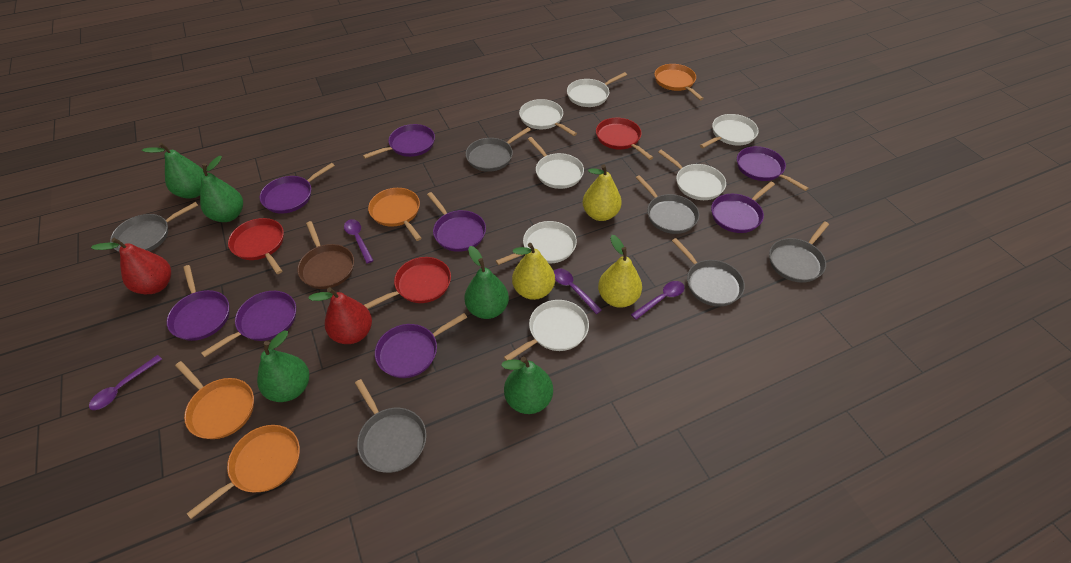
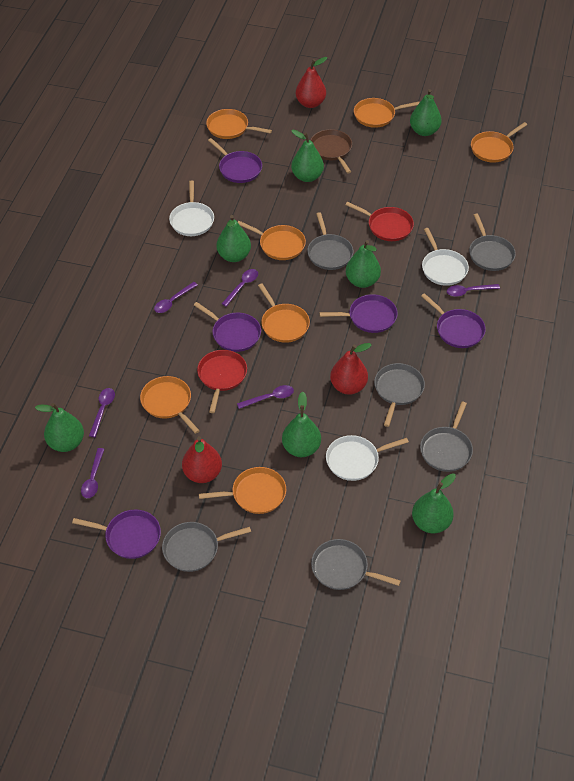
green pear: 5 -> 7
orange pan: 4 -> 7
purple pan: 8 -> 5
purple spoon: 4 -> 6
red pan: 3 -> 2
red pear: 2 -> 3
white pan: 7 -> 3
yellow pear: 3 -> 0

